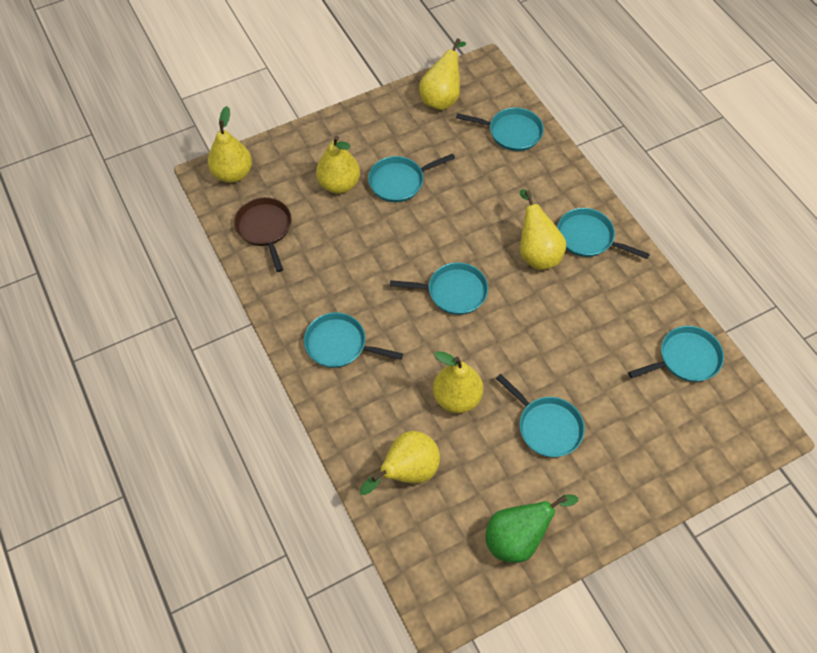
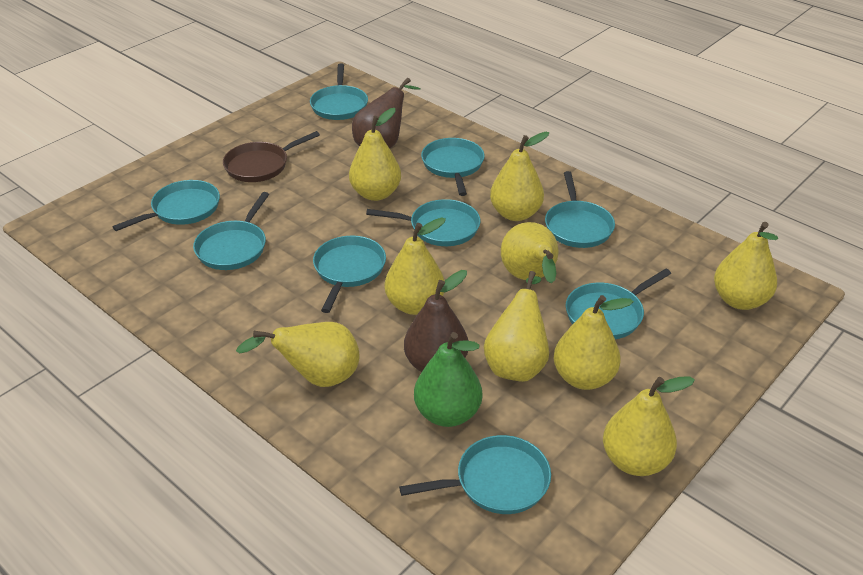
brown pear: 0 -> 2
turquoise pan: 7 -> 9
yellow pear: 6 -> 9

